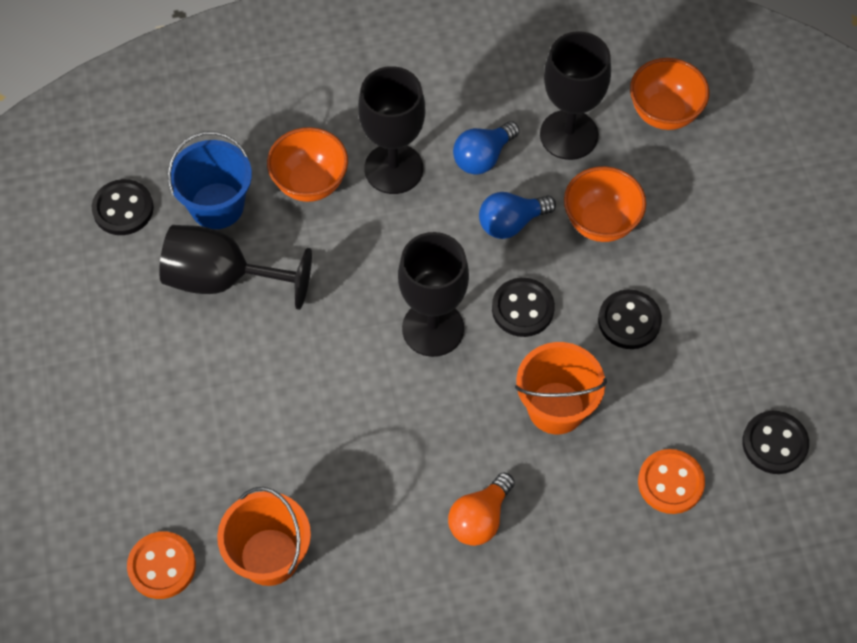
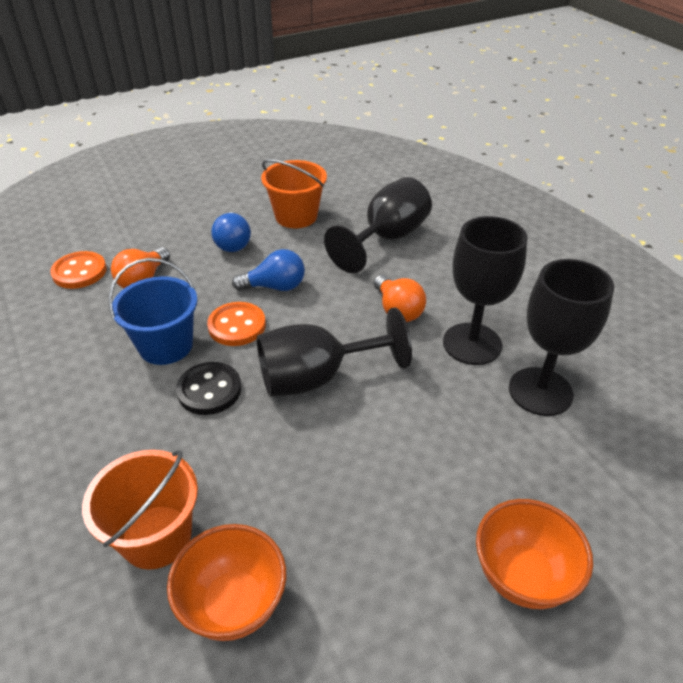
black button: 4 -> 1
orange bowl: 3 -> 2
orange light bulb: 1 -> 2

